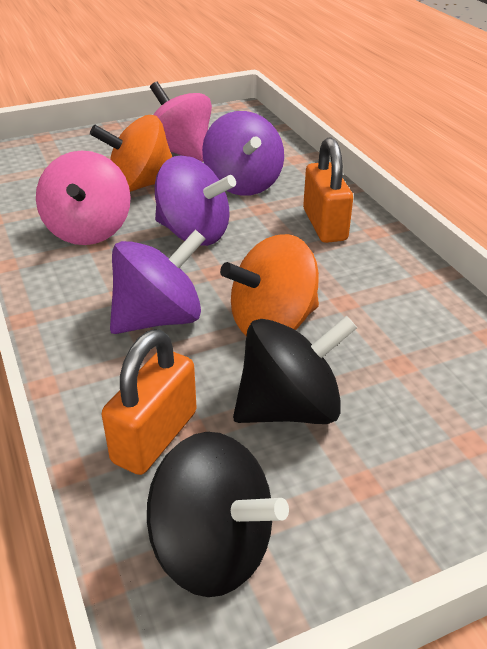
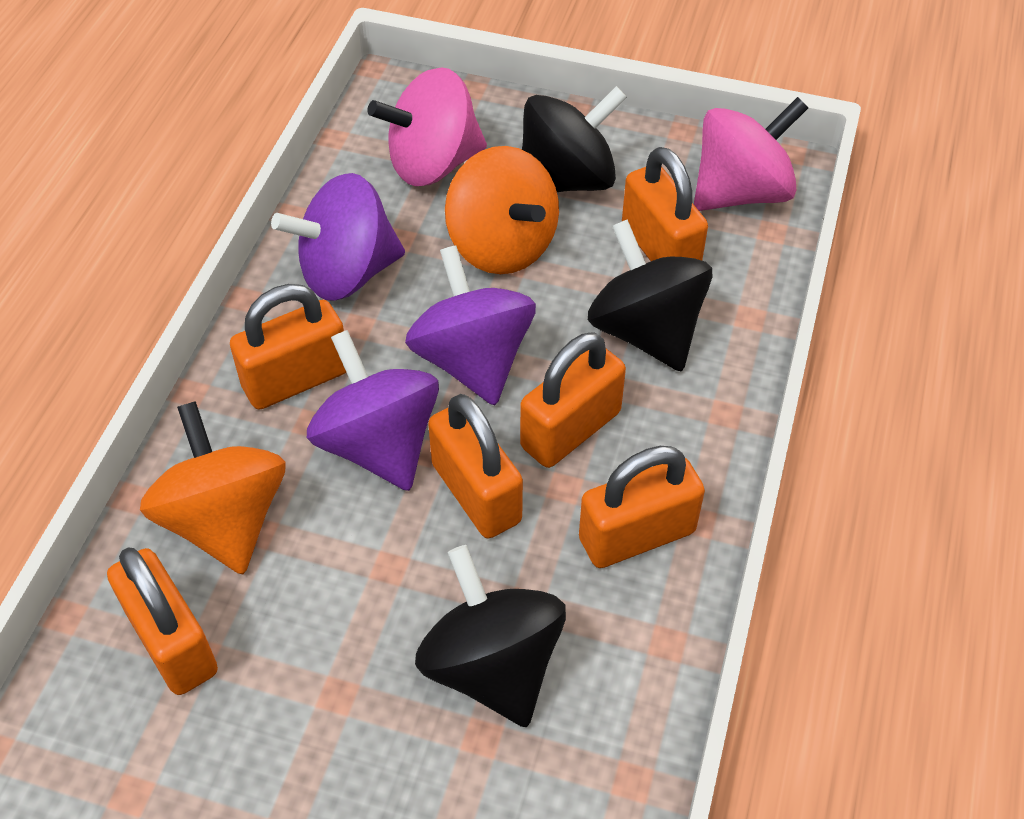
black spinning top: 2 -> 3
orange padlock: 2 -> 6

